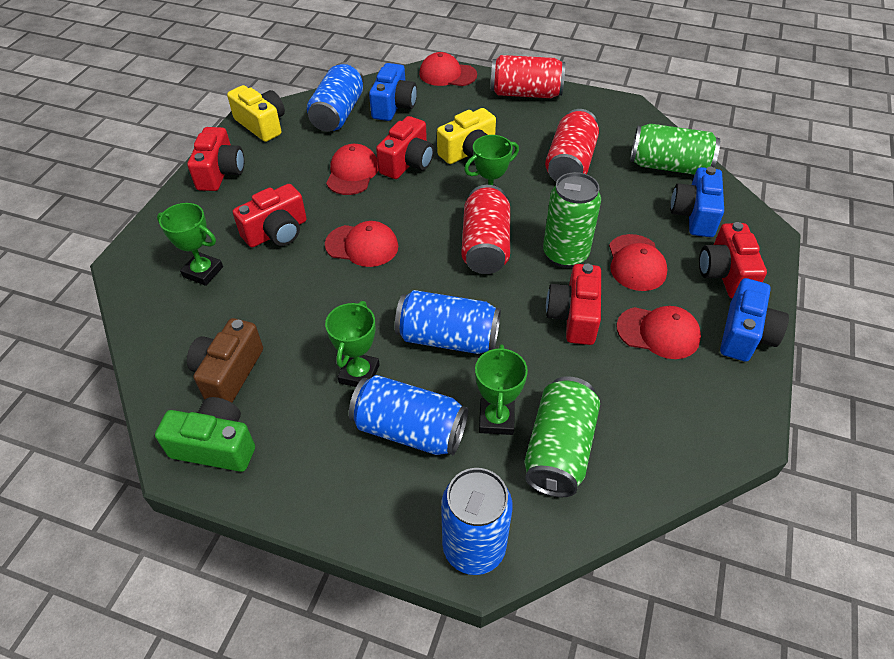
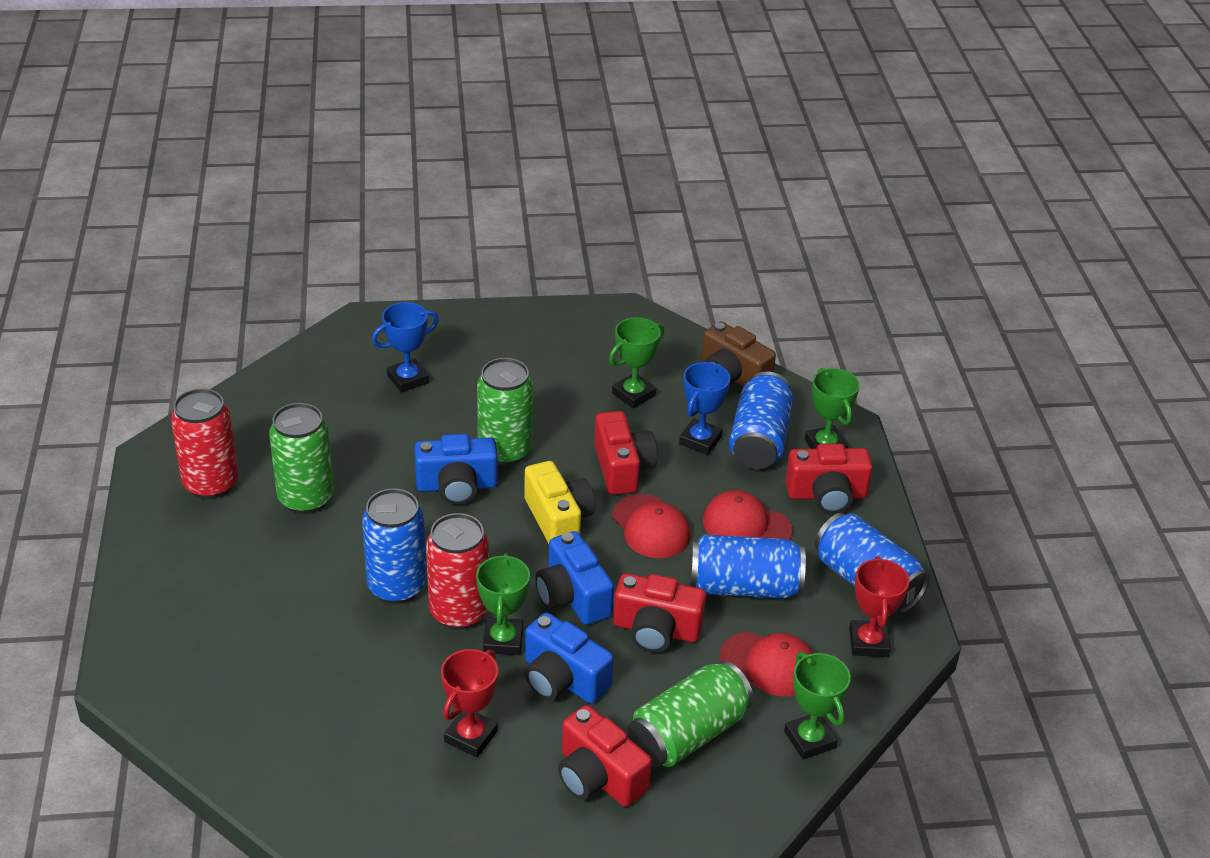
blue trophy: 0 -> 2
green camera: 1 -> 0
red camera: 5 -> 4
red can: 3 -> 2
red cap: 5 -> 3
red trophy: 0 -> 2
yellow camera: 2 -> 1

